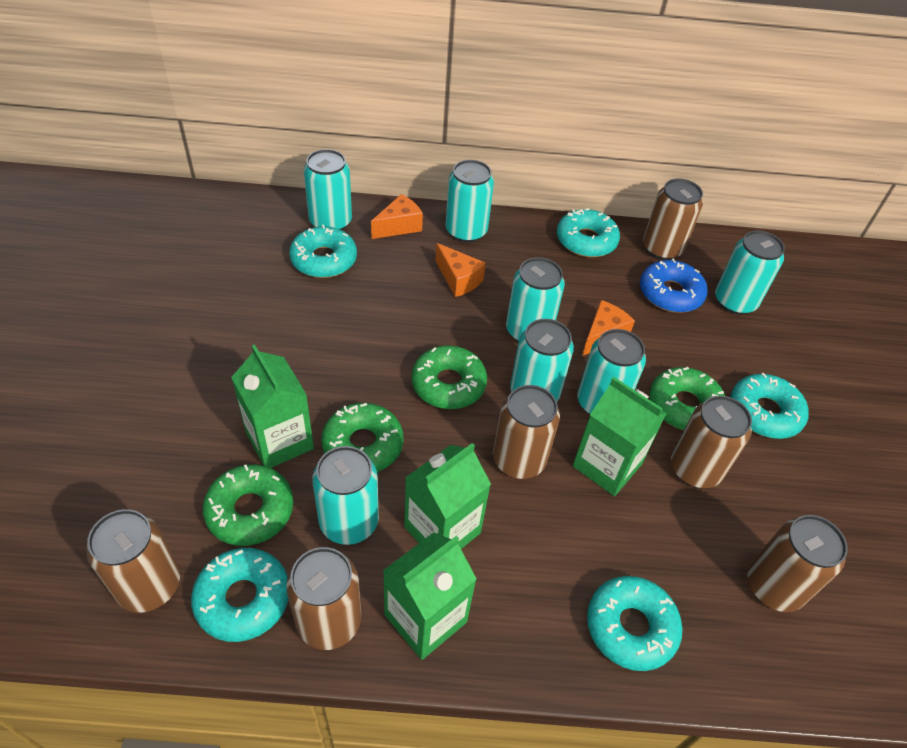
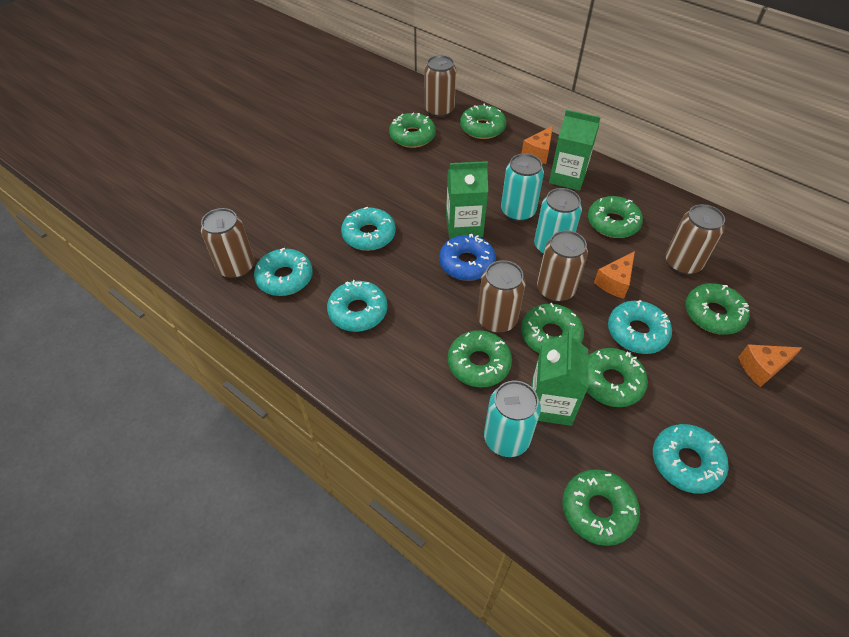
brown can: 6 -> 5
green carton: 4 -> 3
green donut: 4 -> 8
turquoise can: 7 -> 3

